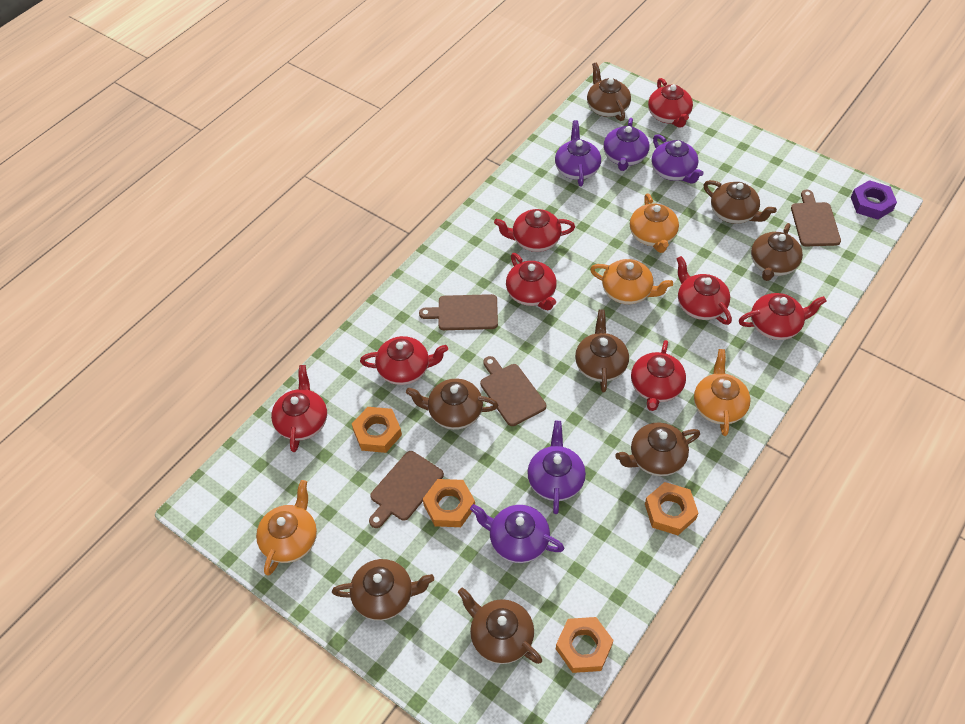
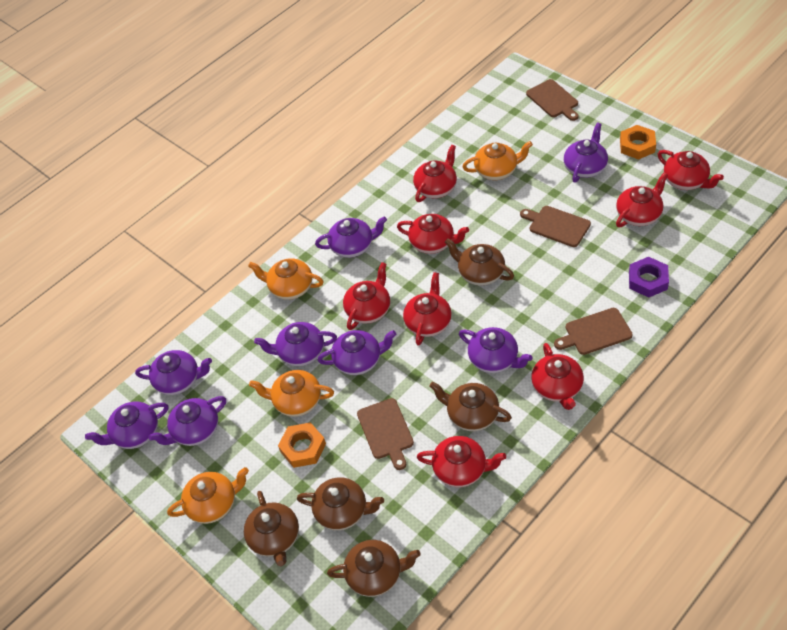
brown teapot: 8 -> 5
orange nut: 4 -> 2
purple teapot: 5 -> 8

